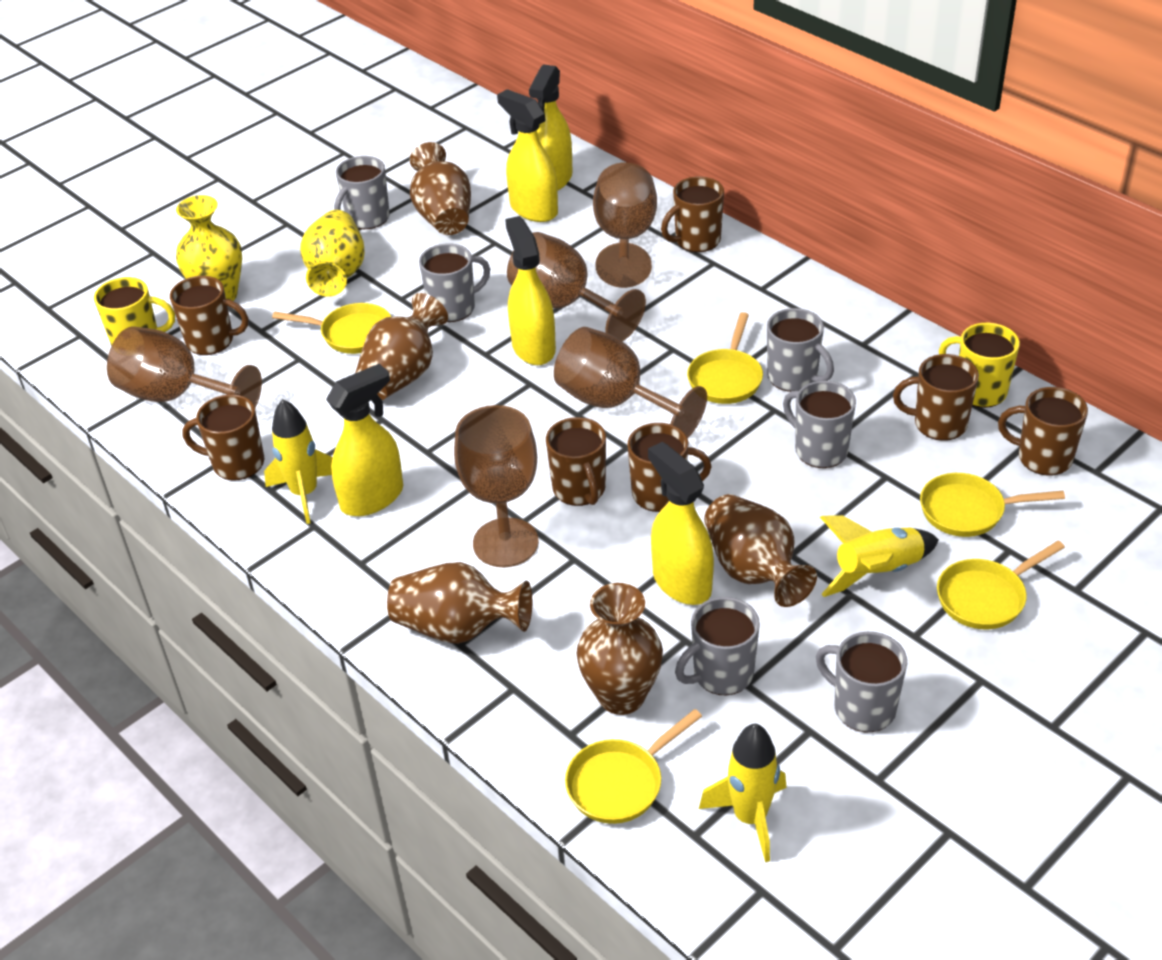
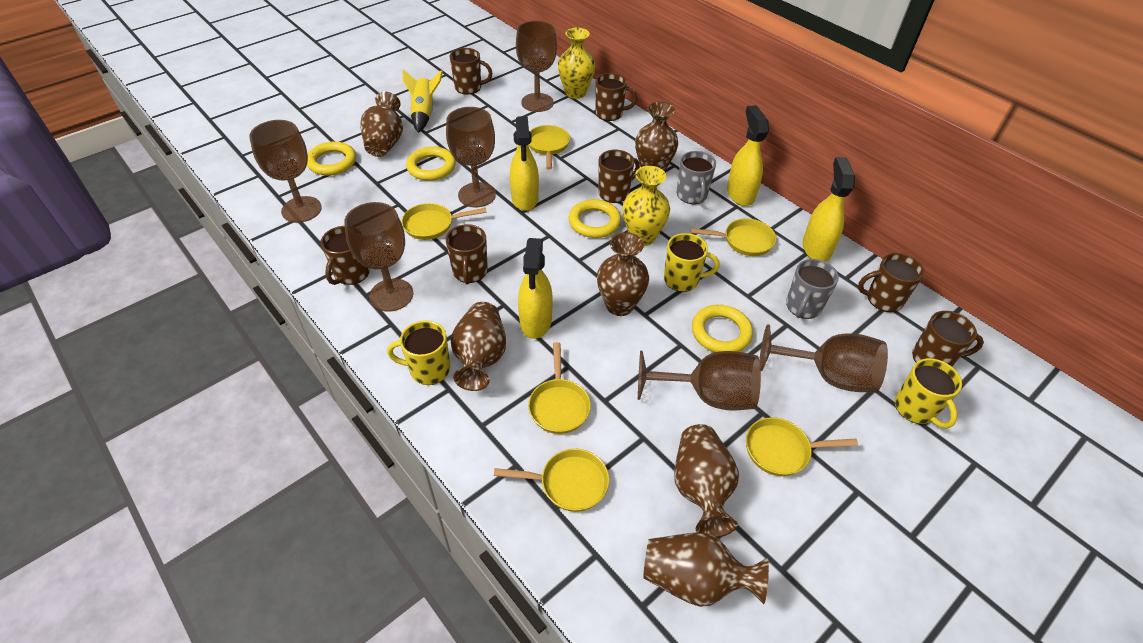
brown goblet: 5 -> 6
brown vase: 5 -> 6
grey mug: 6 -> 2
yellow mug: 2 -> 3
yellow pan: 5 -> 6
yellow ring: 0 -> 4
yellow rocket: 3 -> 1
yellow spray bottle: 5 -> 4

